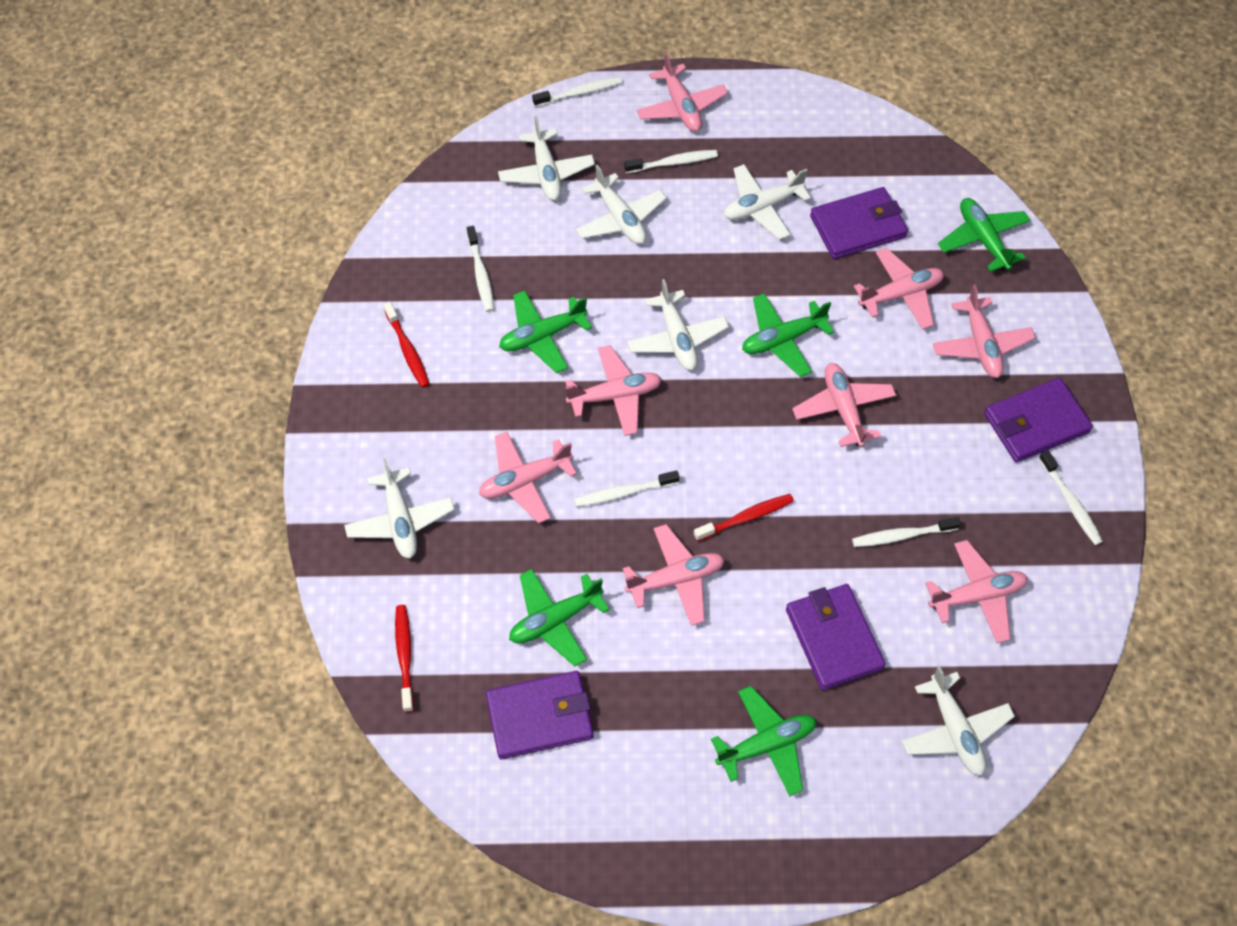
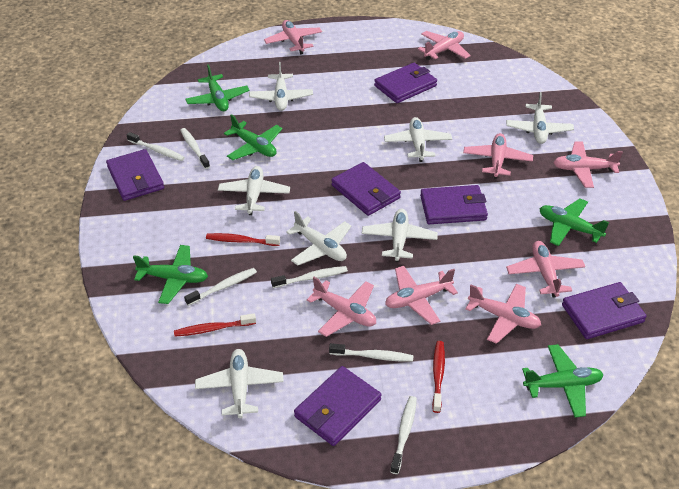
purple wallet: 4 -> 6
white plane: 6 -> 7

